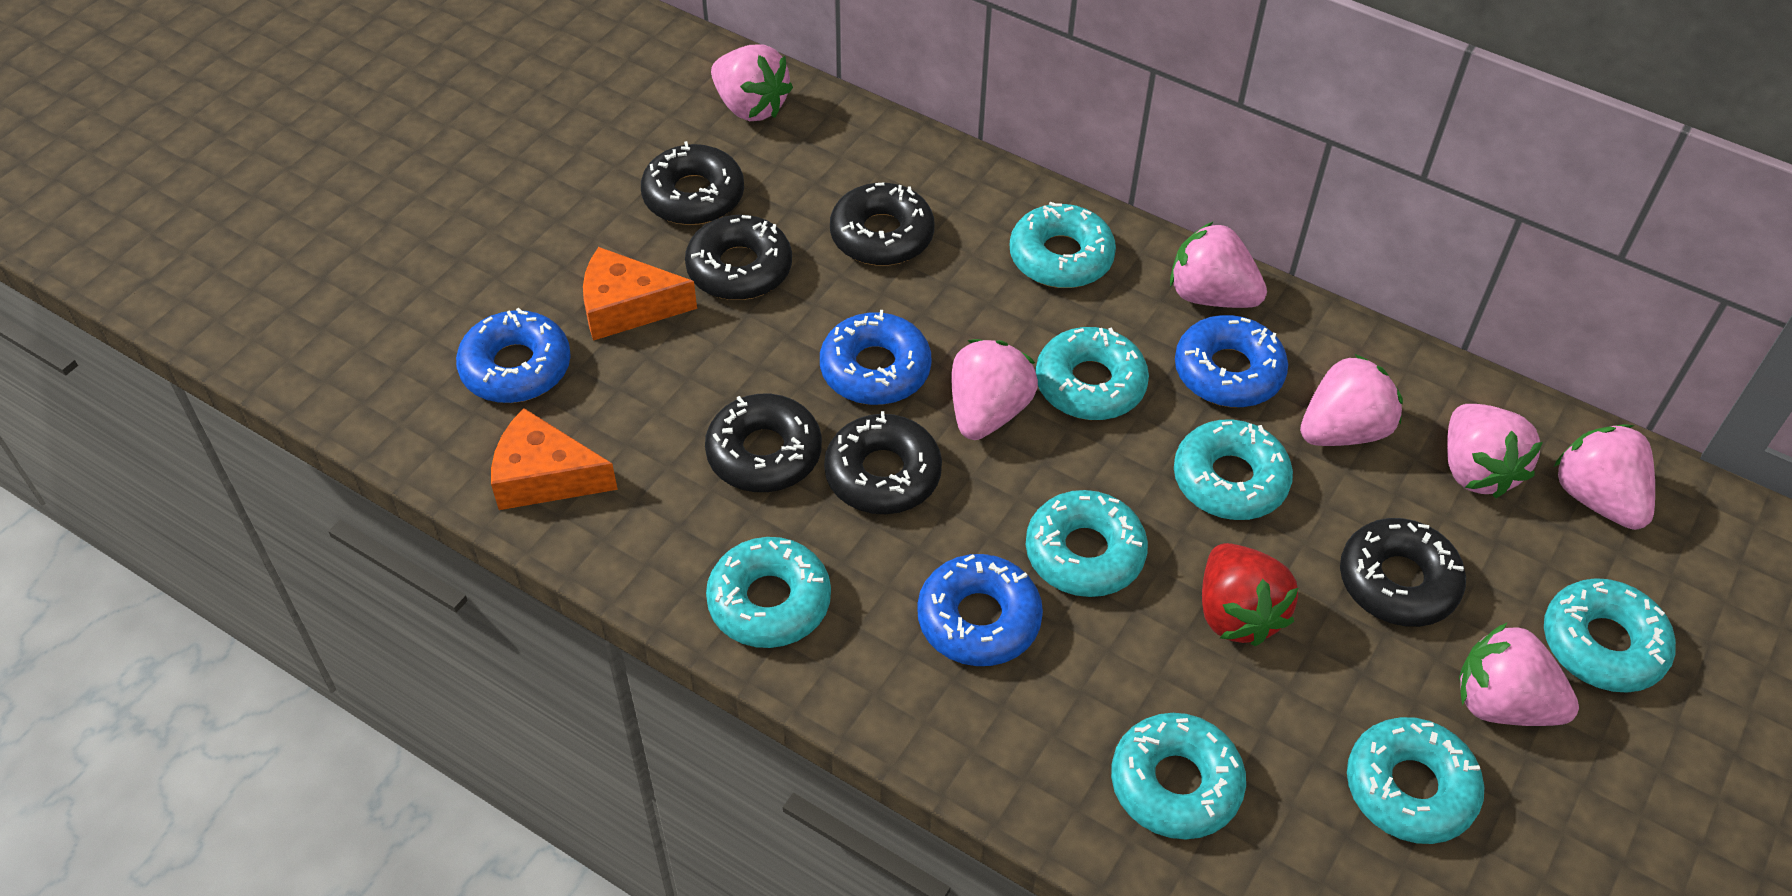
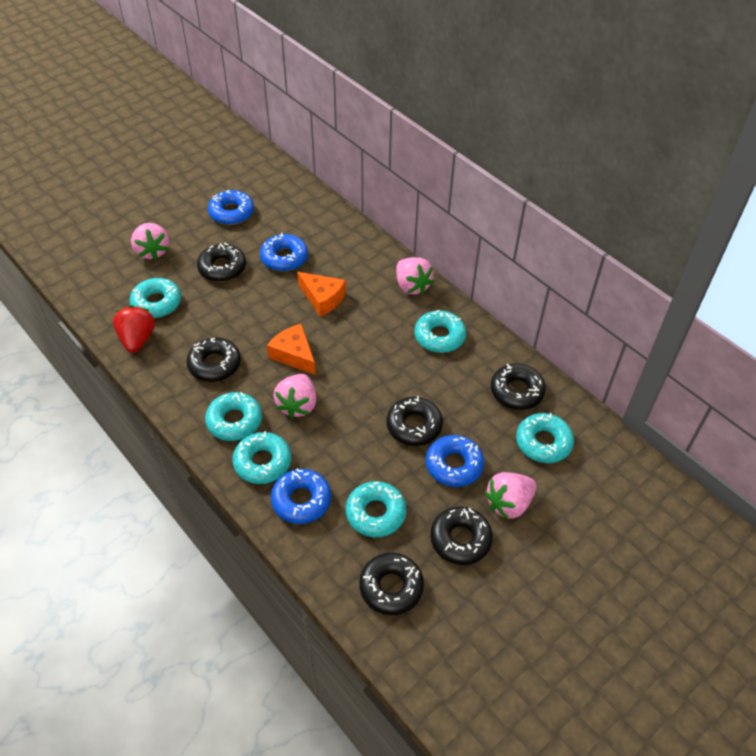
pink strawberry: 7 -> 4
turquoise donut: 8 -> 6

